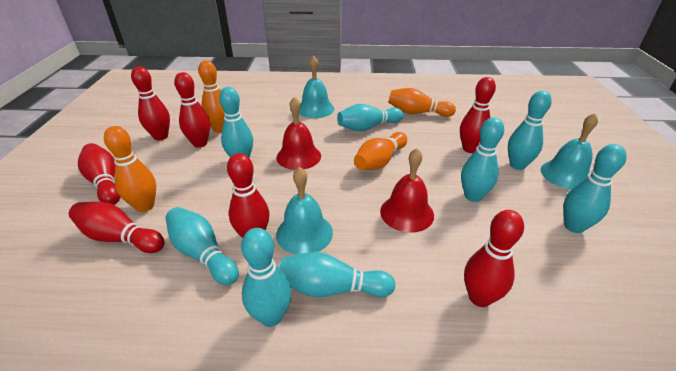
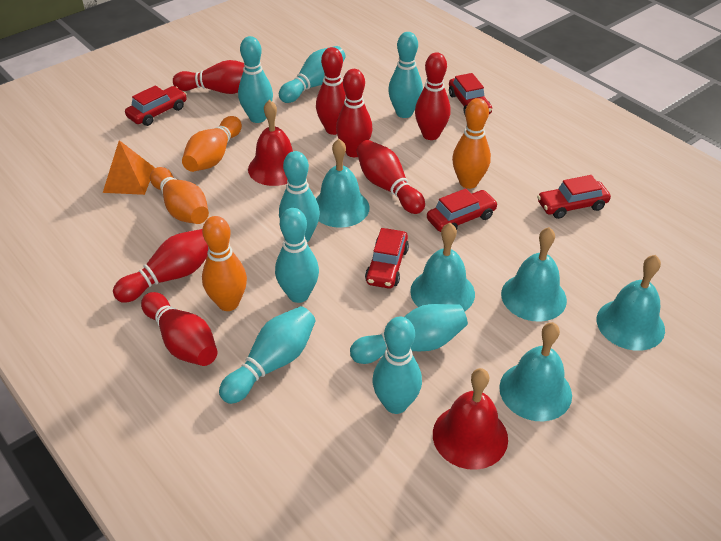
orange pyramid: 0 -> 1
red car: 0 -> 5
turquoise bell: 3 -> 5

